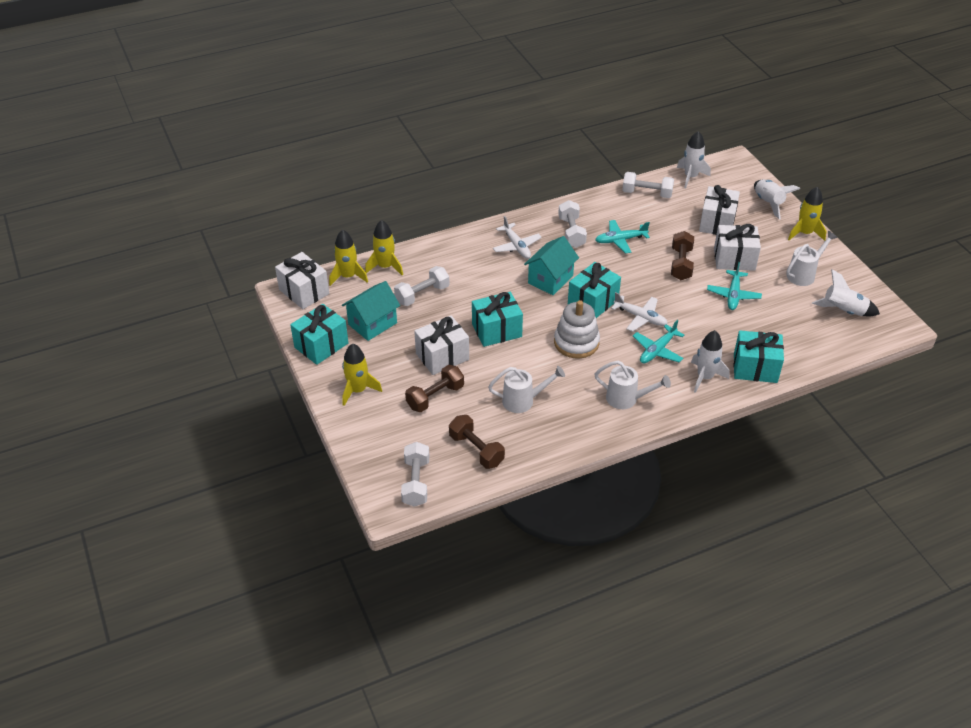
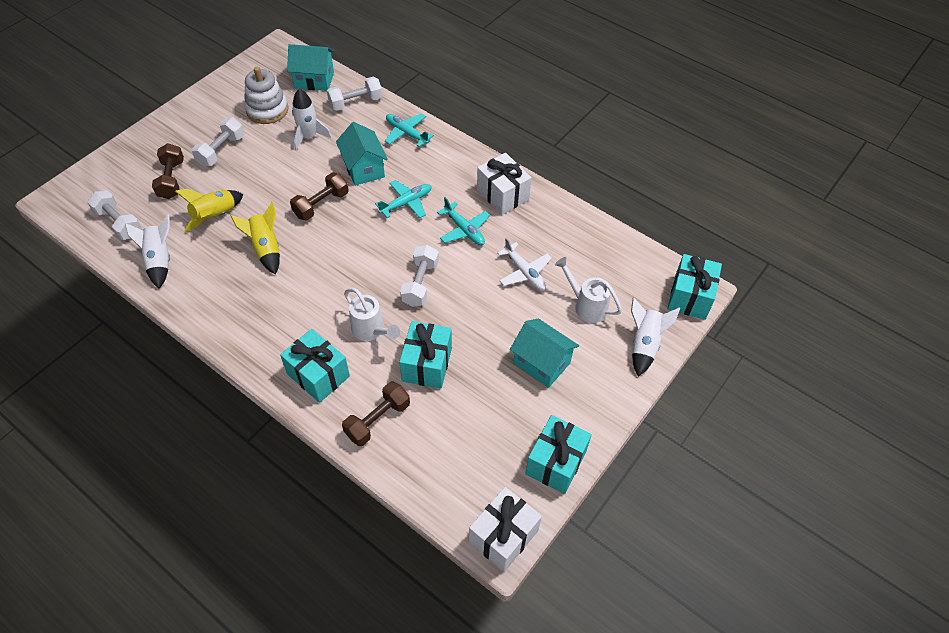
turquoise house: 2 -> 3
white gift: 4 -> 2
white plane: 2 -> 1
white rocket: 4 -> 3
white watering can: 3 -> 2
yellow rocket: 4 -> 2

